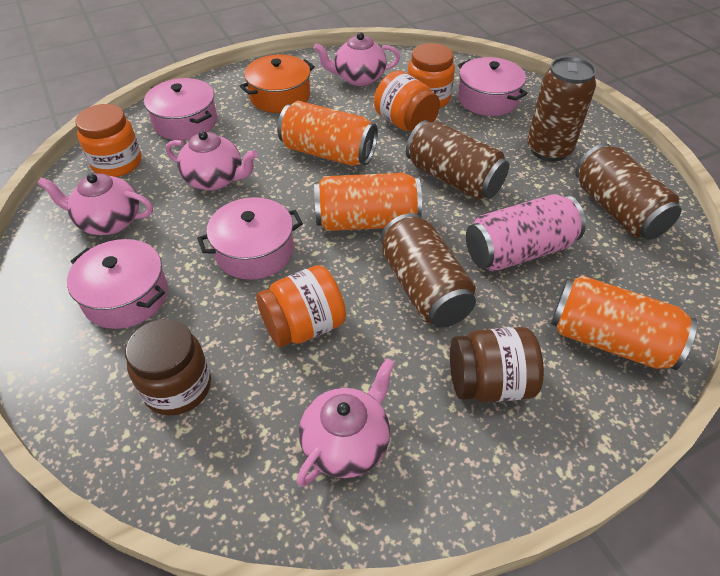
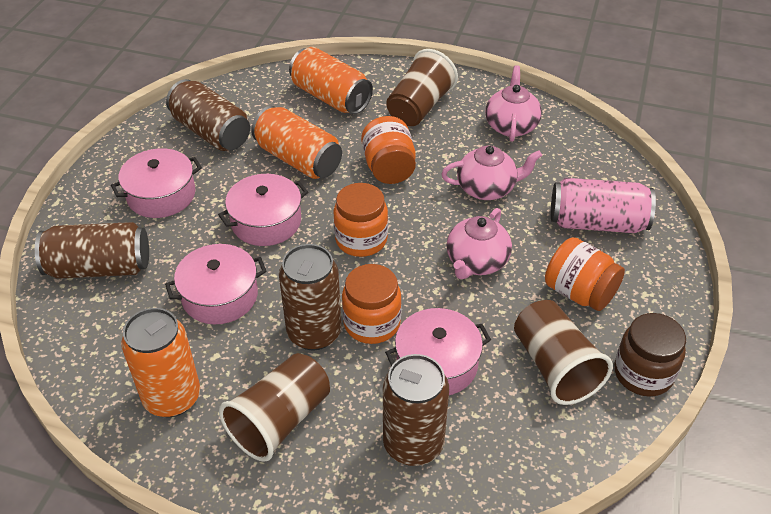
brown cup: 0 -> 3
brown jar: 2 -> 1
orange pot: 1 -> 0
pink teapot: 4 -> 3

